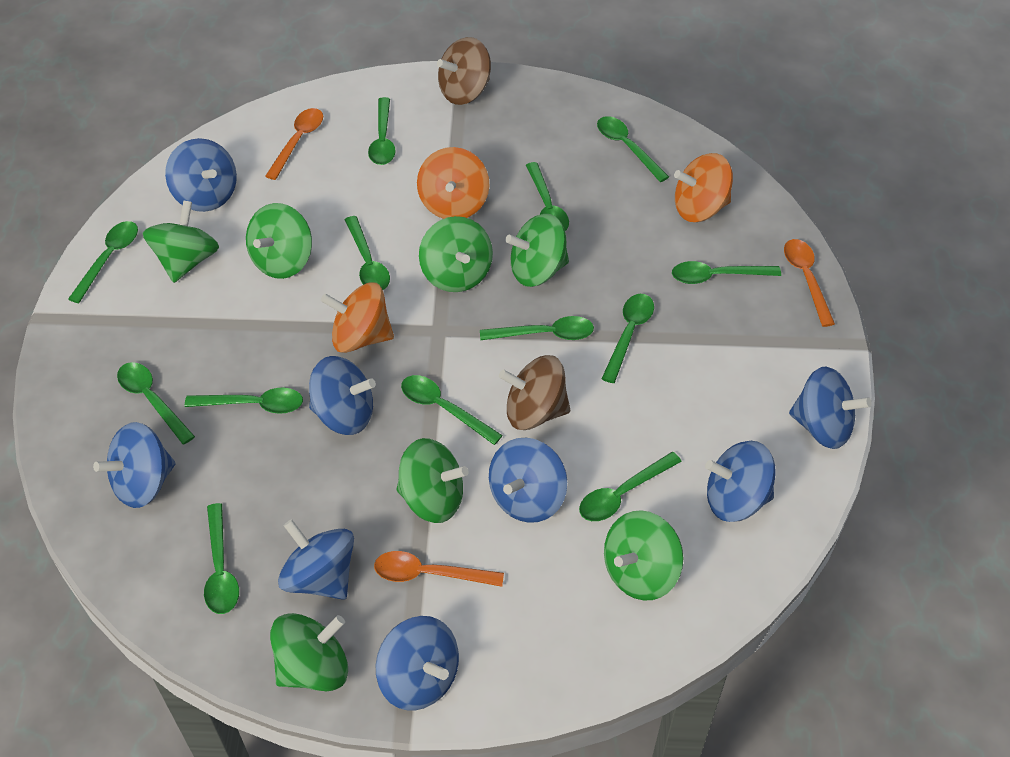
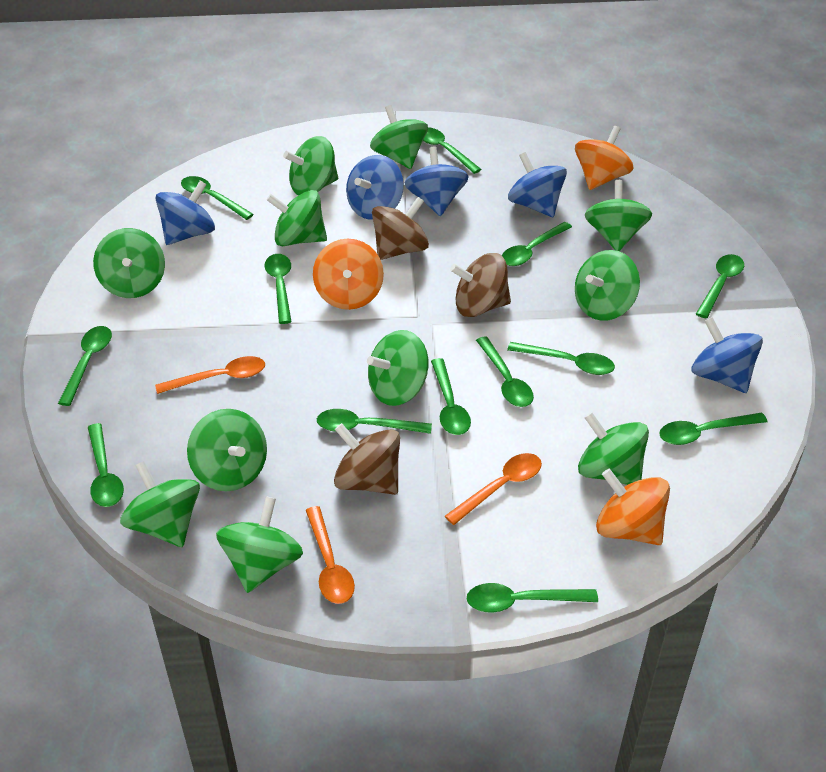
blue spinning top: 8 -> 5
brown spinning top: 2 -> 3
green spinning top: 7 -> 11

